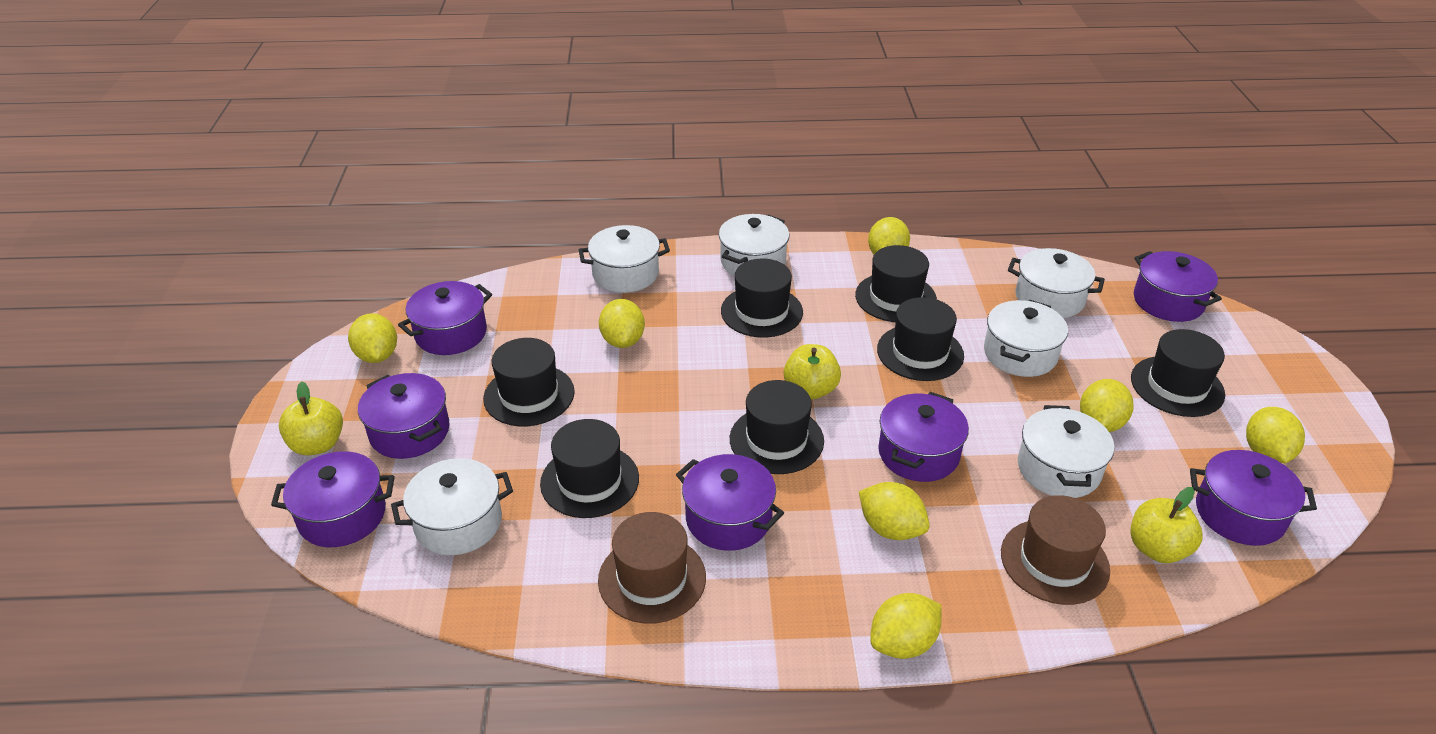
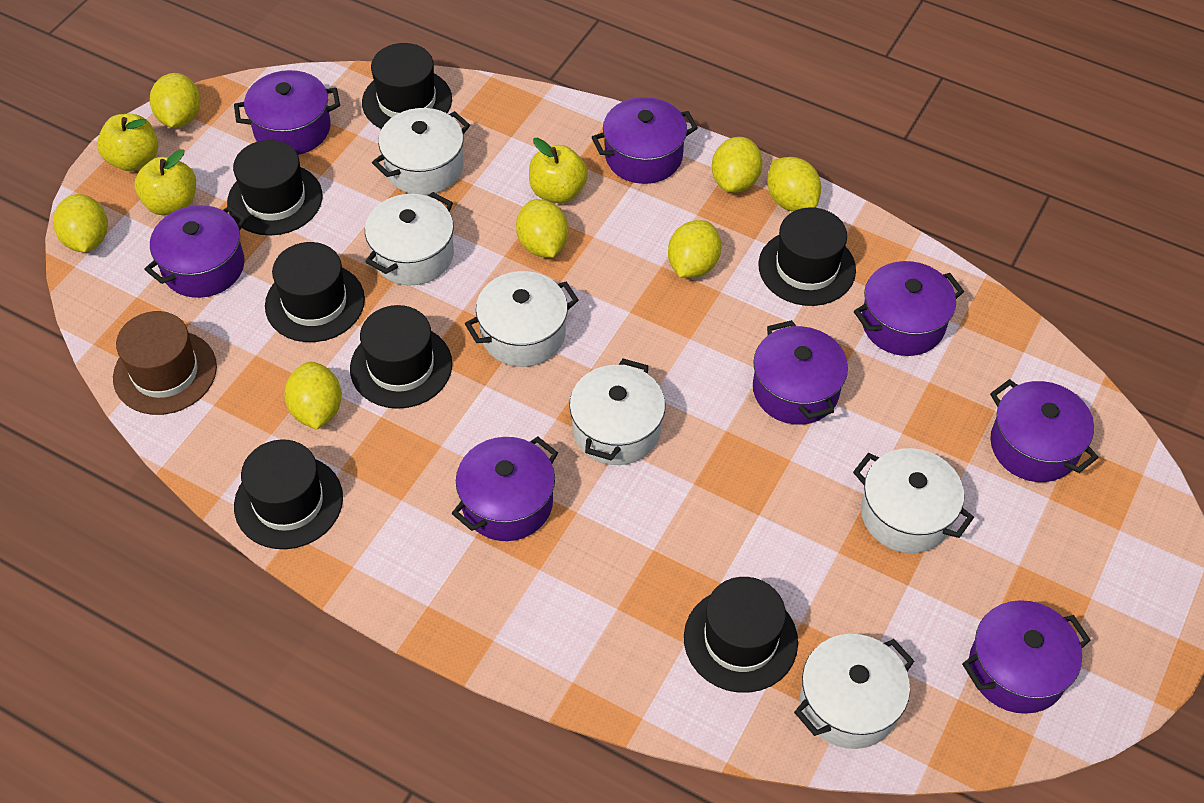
brown hat: 2 -> 1
purple pot: 7 -> 8

